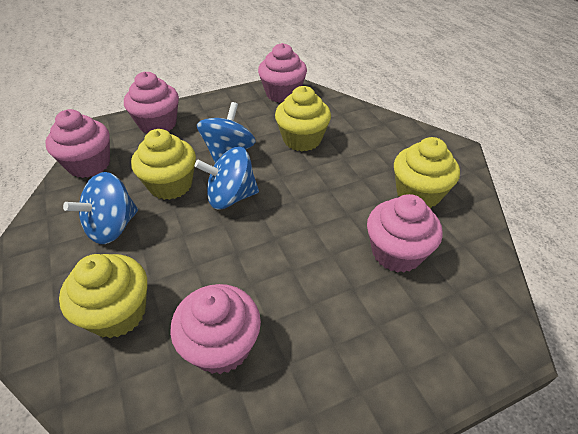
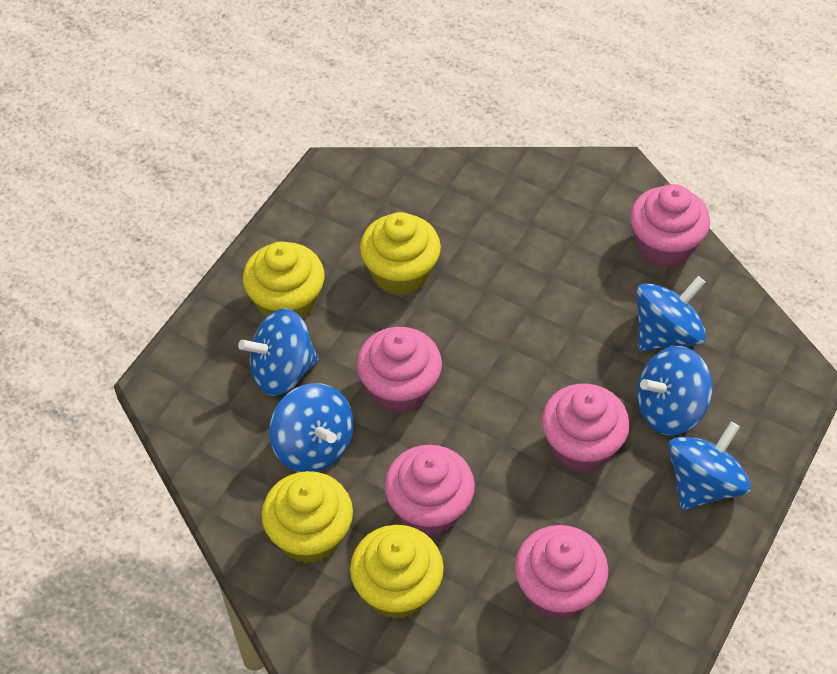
blue spinning top: 3 -> 5

